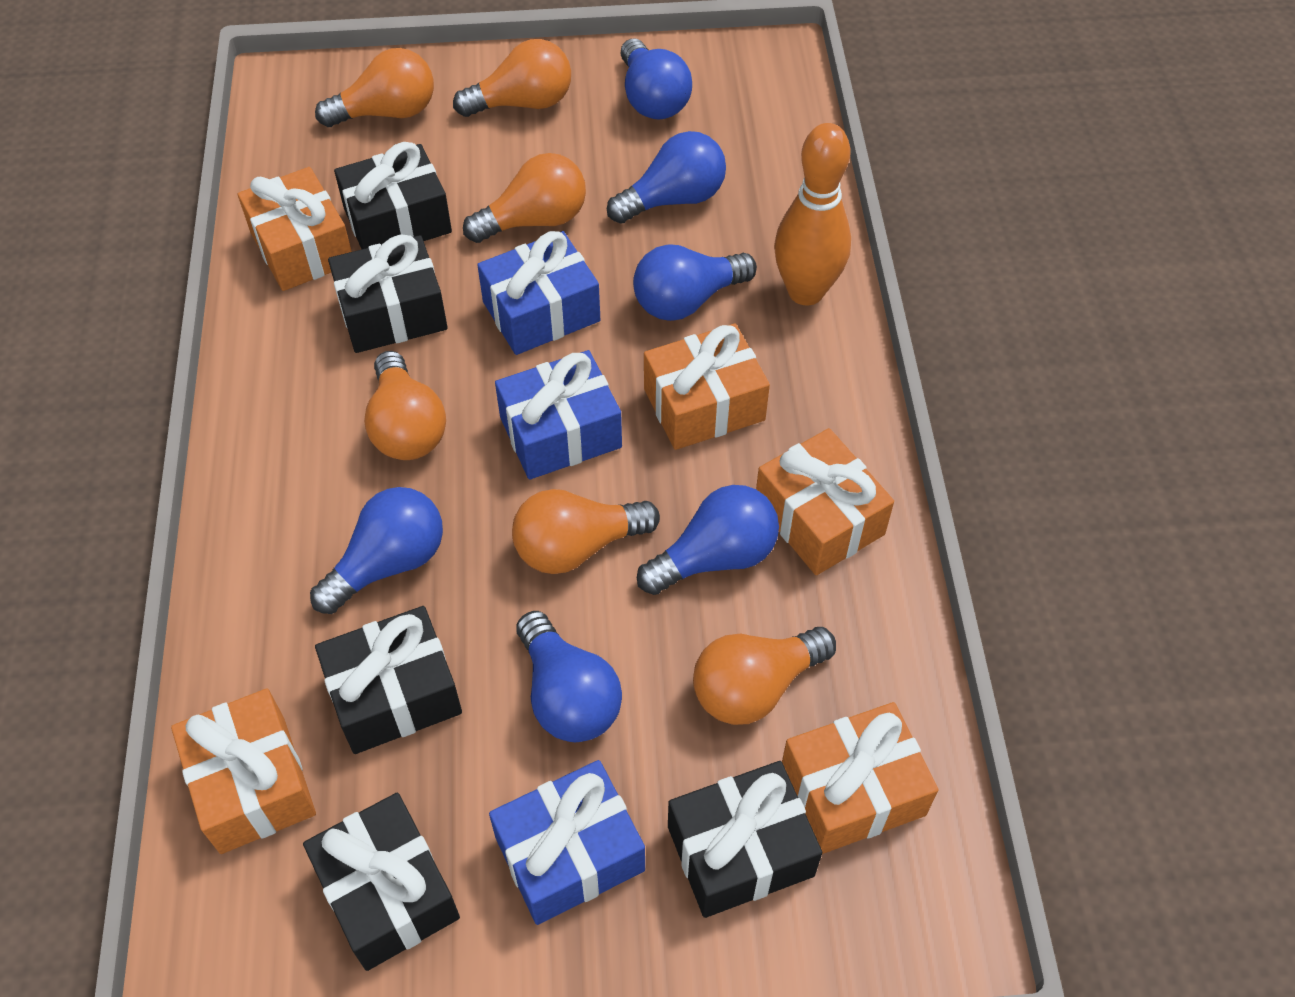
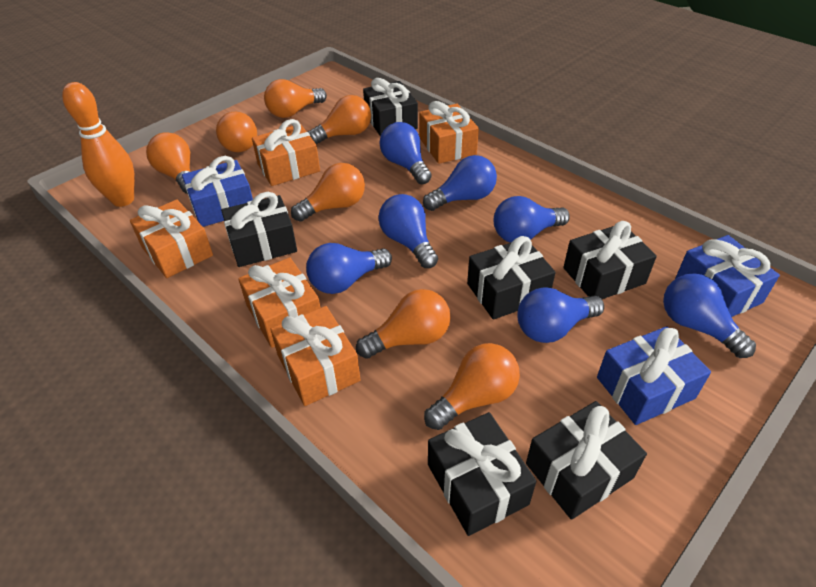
black gift: 5 -> 6
blue light bulb: 6 -> 7
orange light bulb: 6 -> 7

